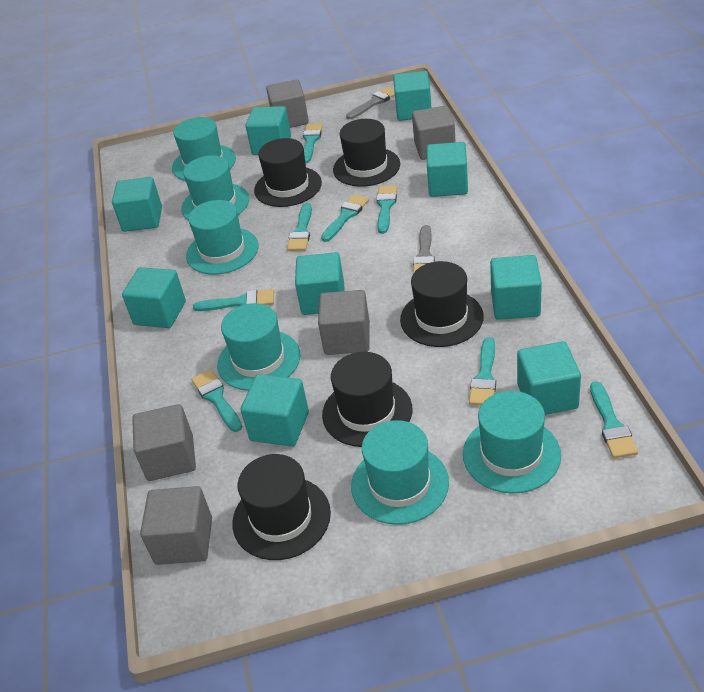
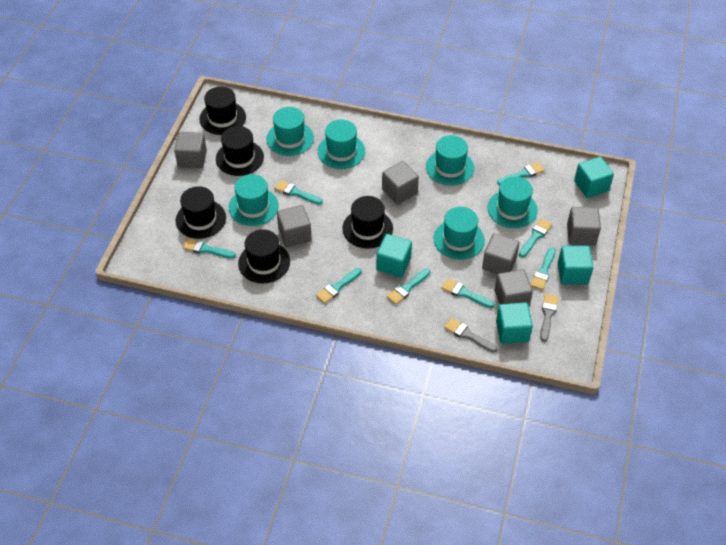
grey cube: 5 -> 6
turquoise cube: 9 -> 4

